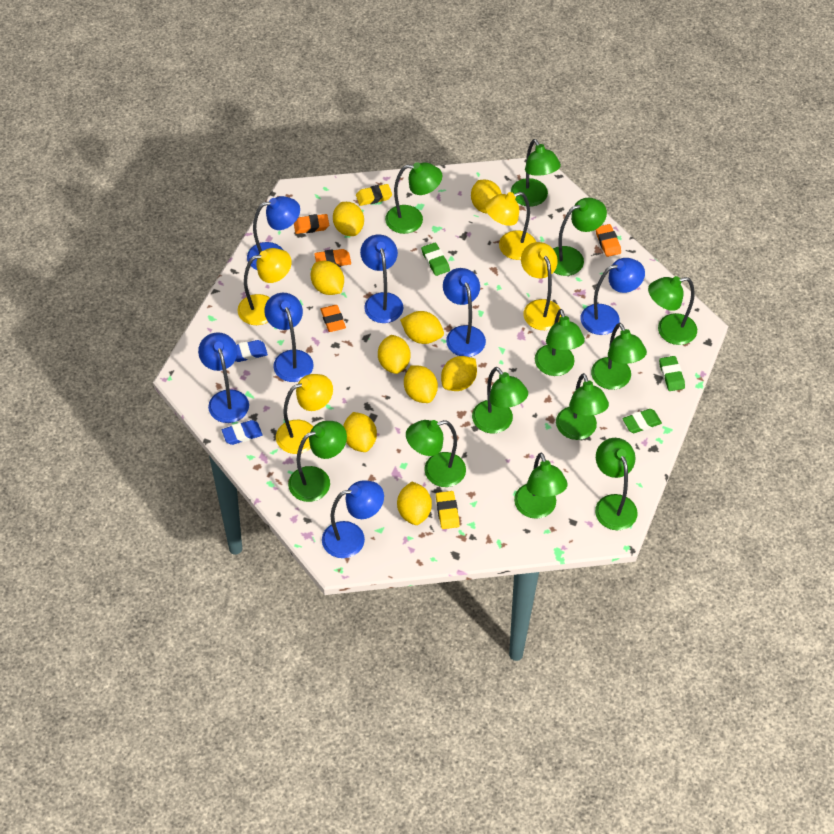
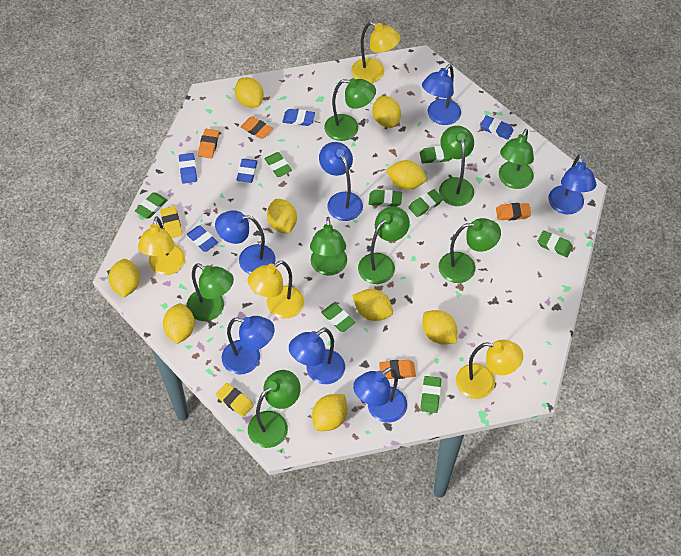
blue eraser: 2 -> 5
green eraser: 3 -> 8
green lamp: 12 -> 8

